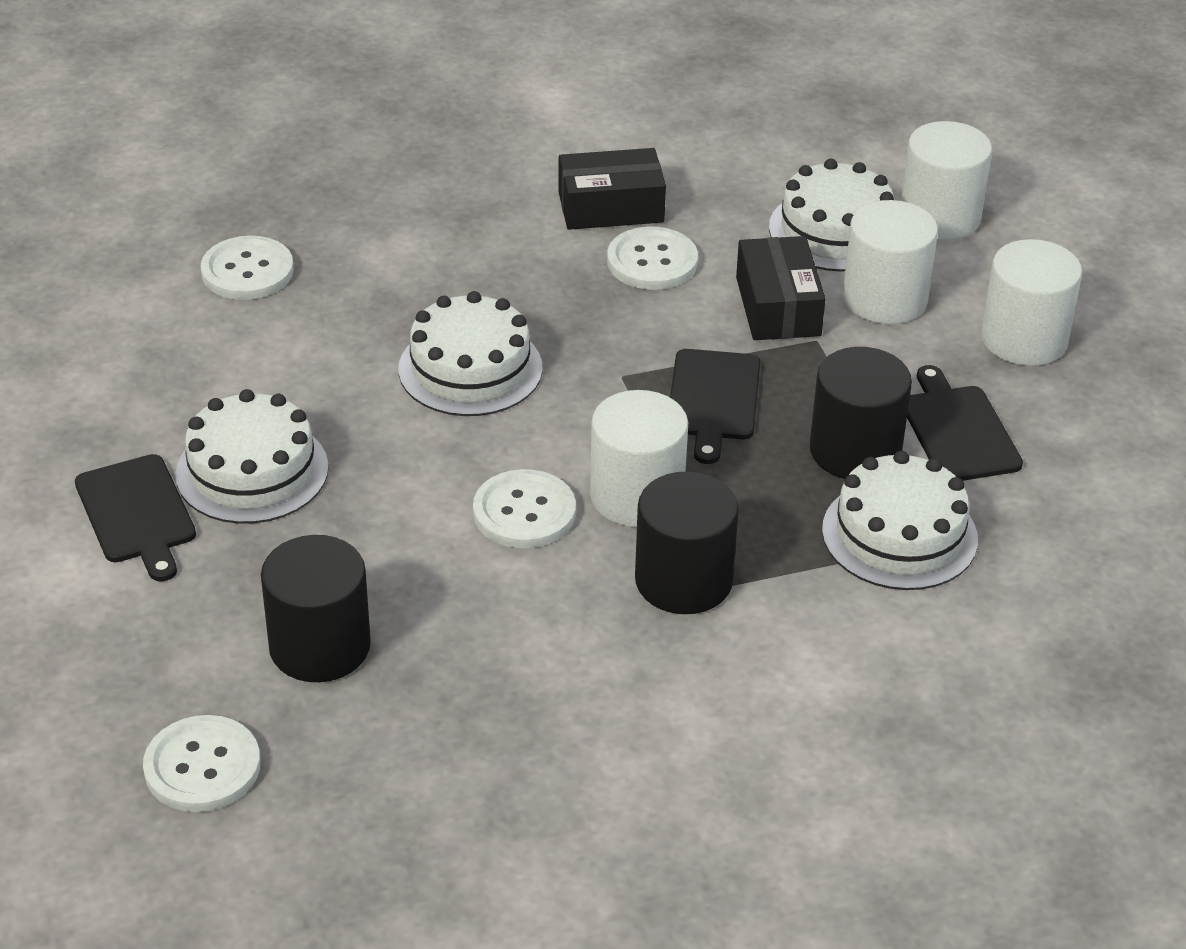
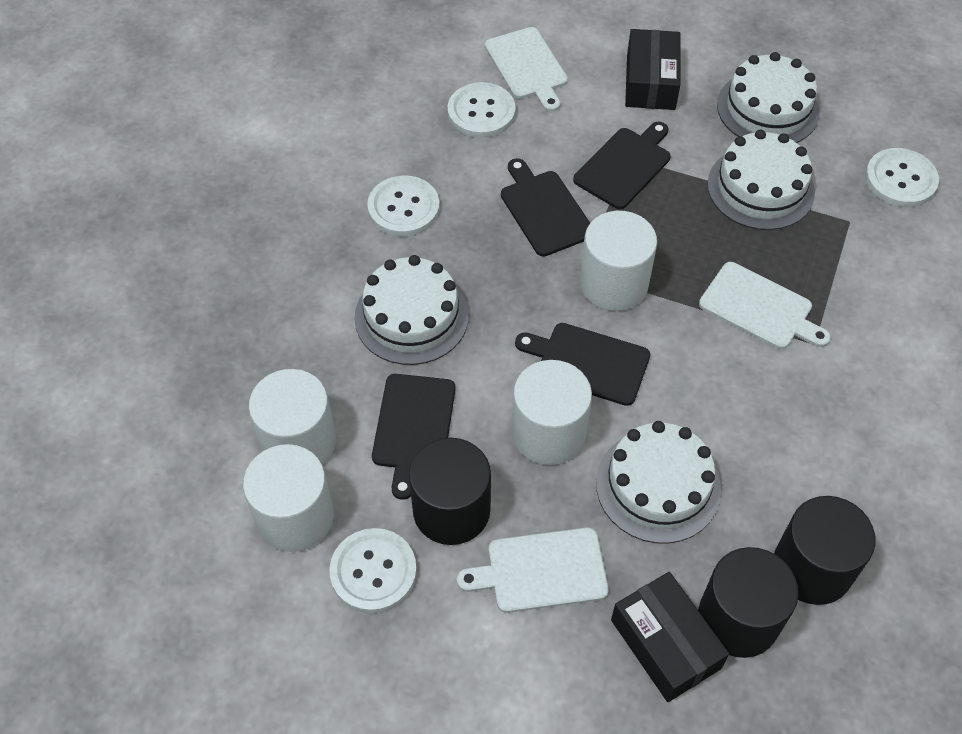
black cutting board: 3 -> 4
white cutting board: 0 -> 3

